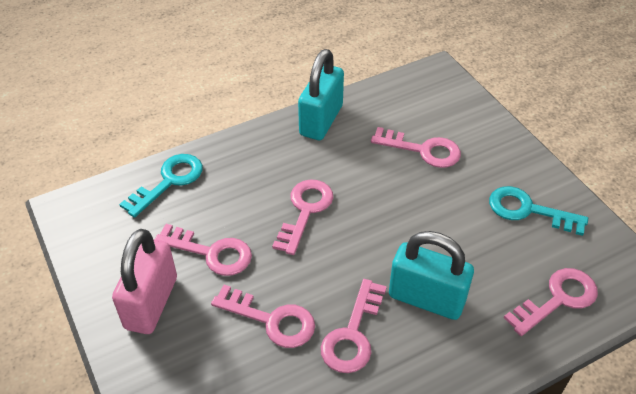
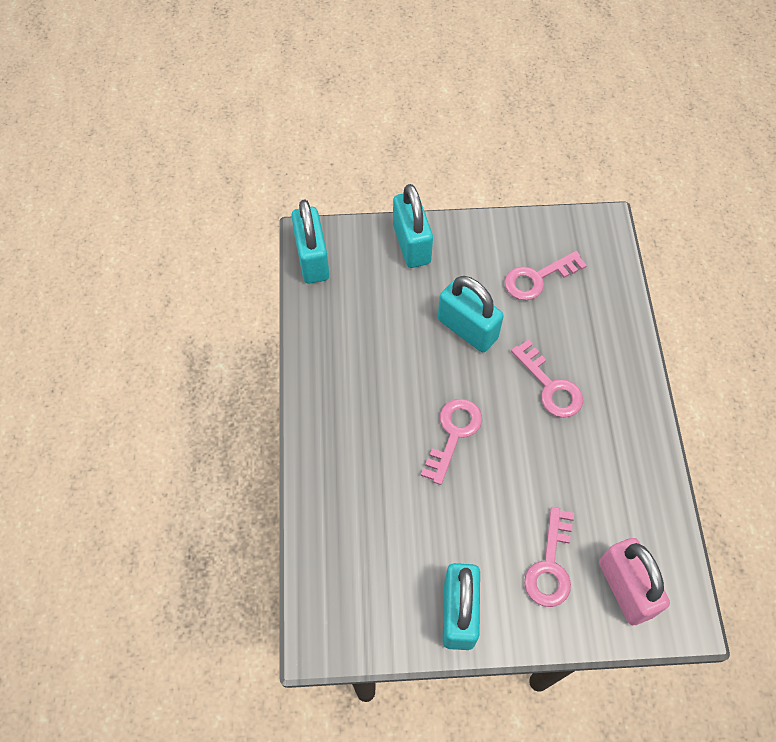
pink key: 6 -> 4
turquoise key: 2 -> 0
turquoise padlock: 2 -> 4

